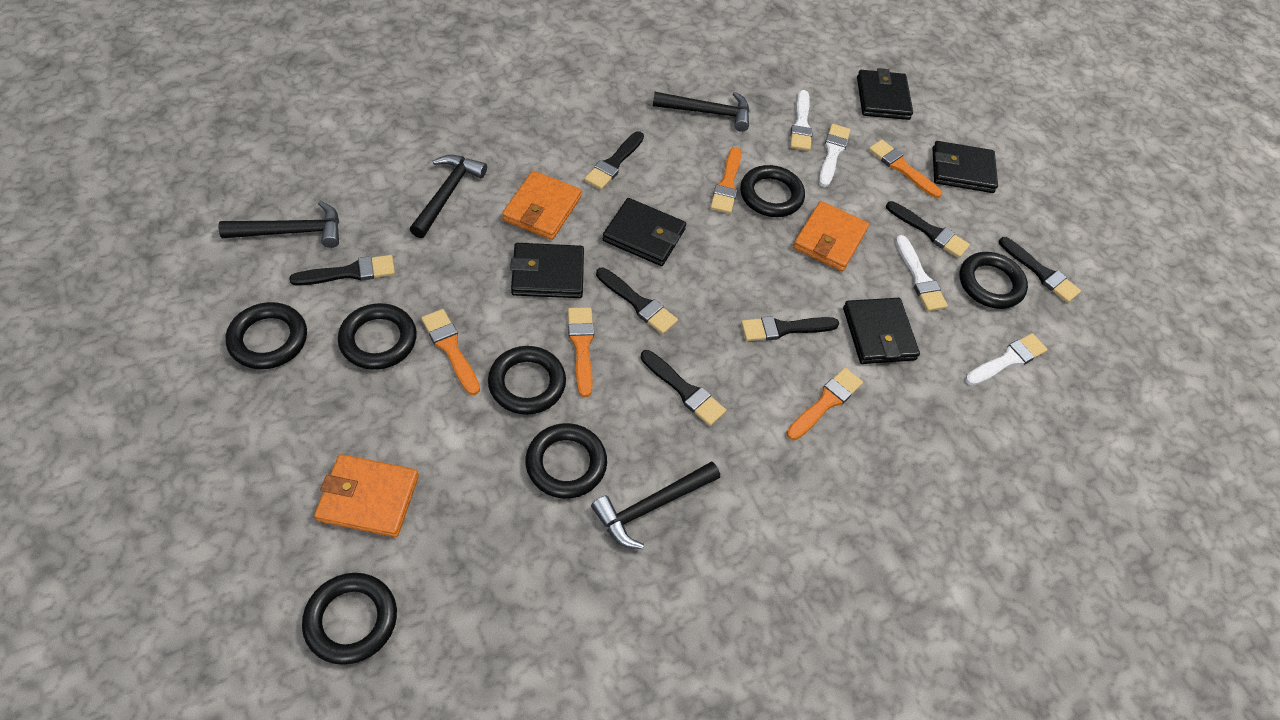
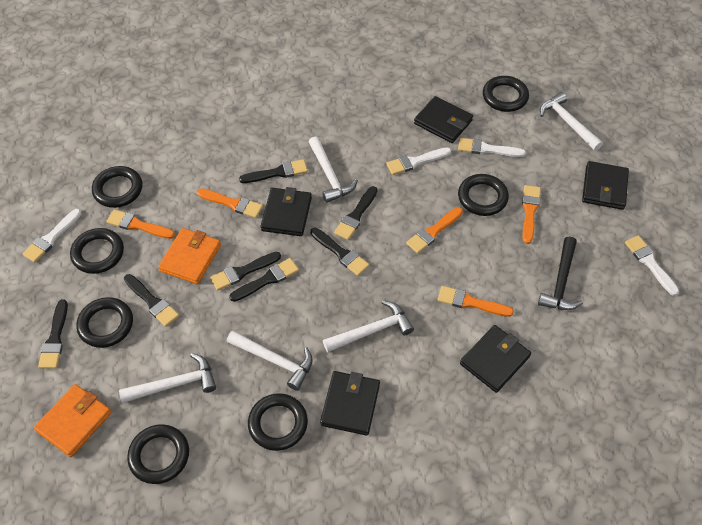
black hammer: 4 -> 1
orange wallet: 3 -> 2
white hammer: 0 -> 5

